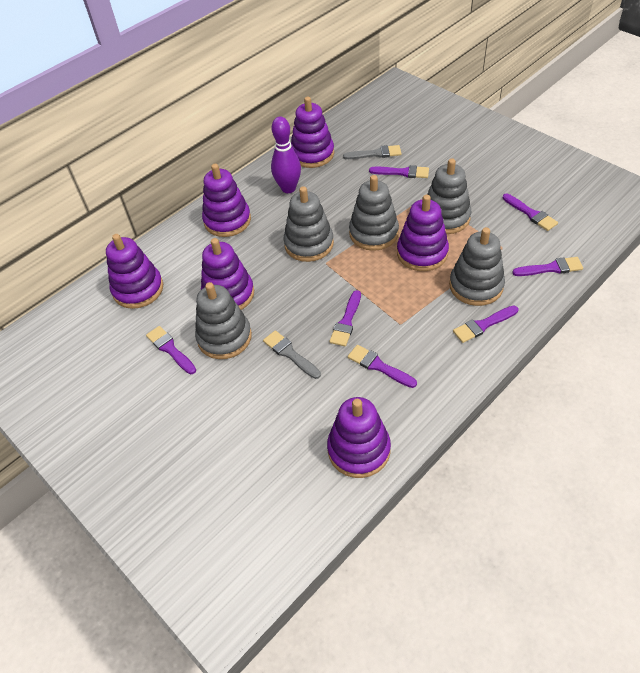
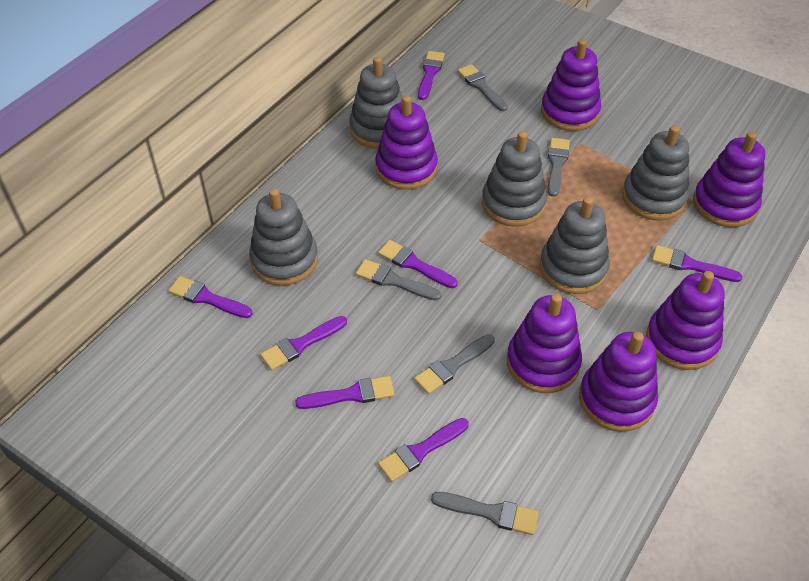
grey brush: 2 -> 5
purple bowling pin: 1 -> 0

